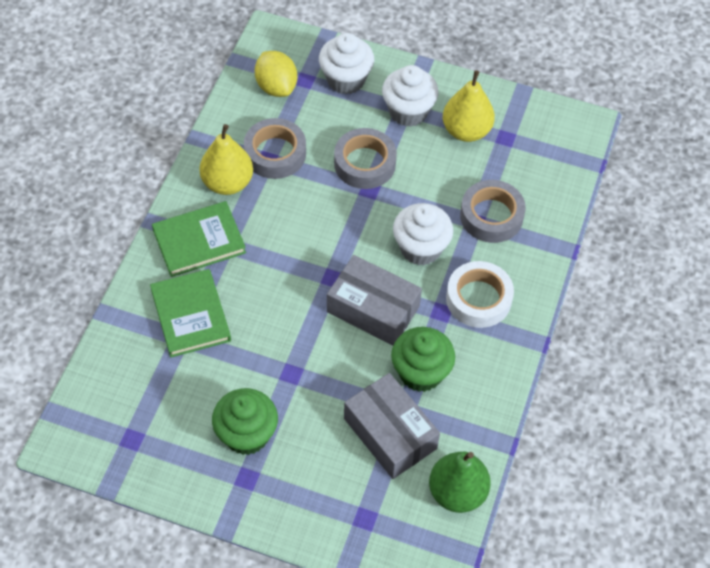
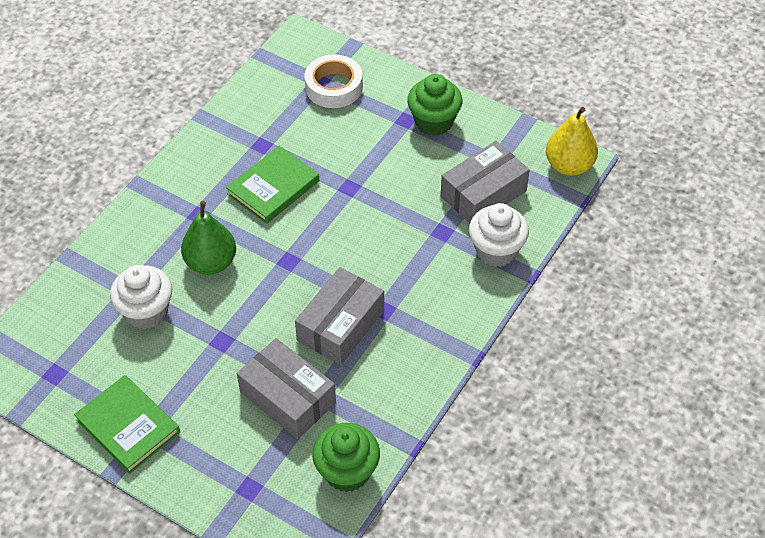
grey box: 2 -> 3
grey tape: 3 -> 0
white cupcake: 3 -> 2
yellow lemon: 1 -> 0
yellow pear: 2 -> 1

